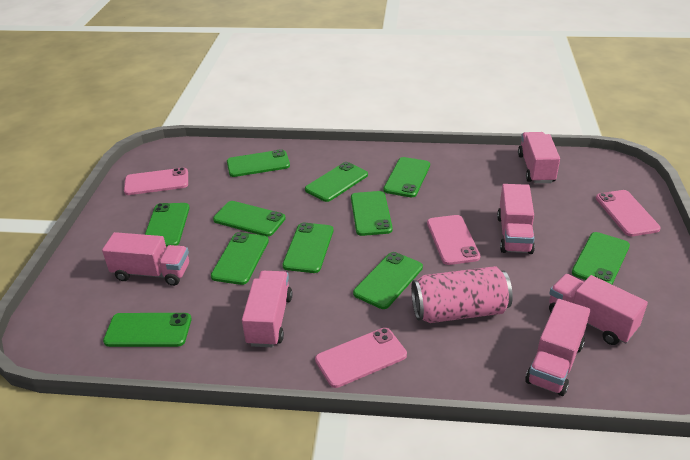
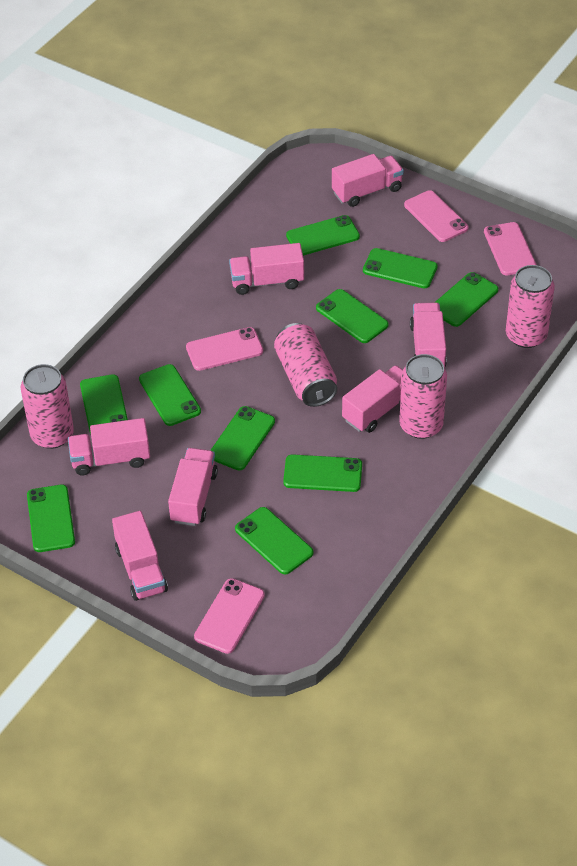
green phone: 11 -> 10
pink can: 1 -> 4
pink truck: 6 -> 7

